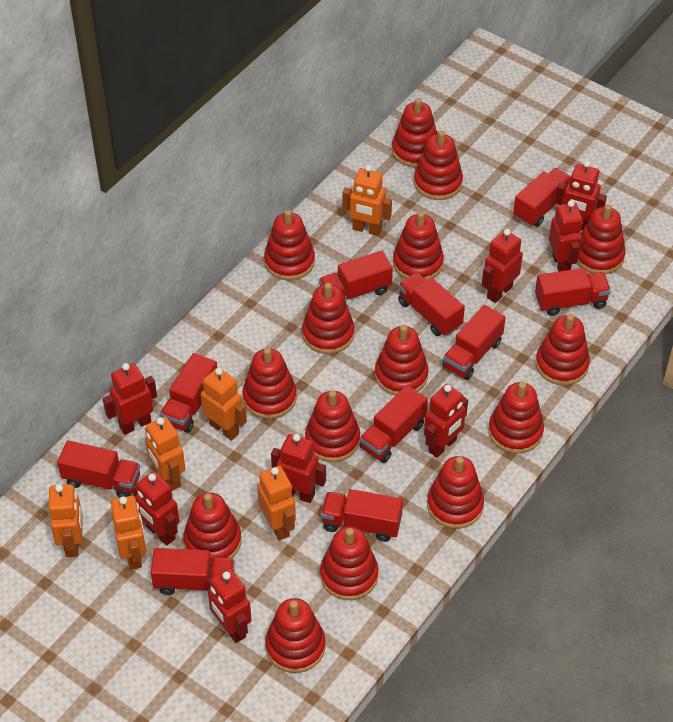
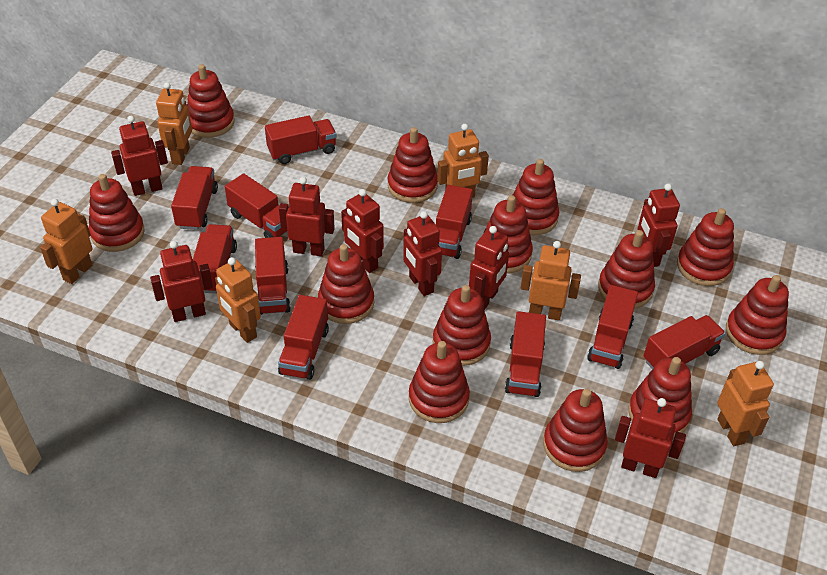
red stacking toy: 15 -> 13

